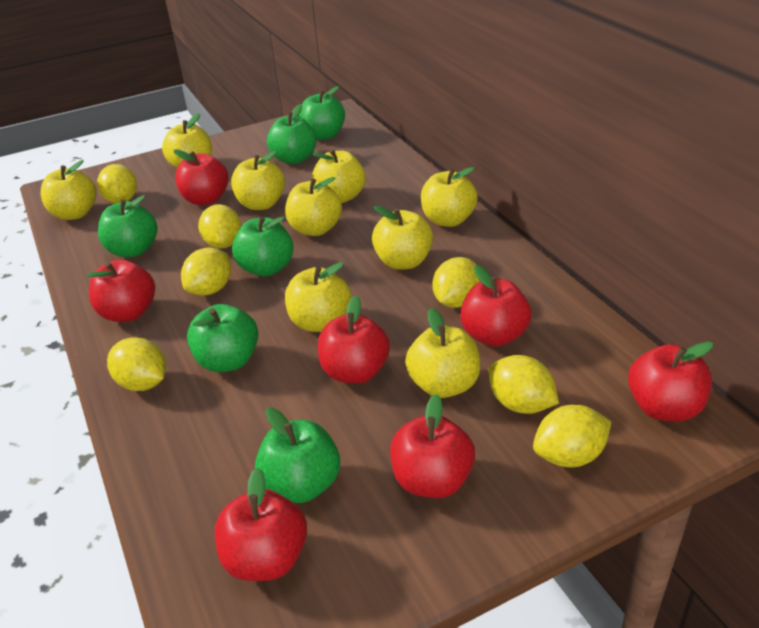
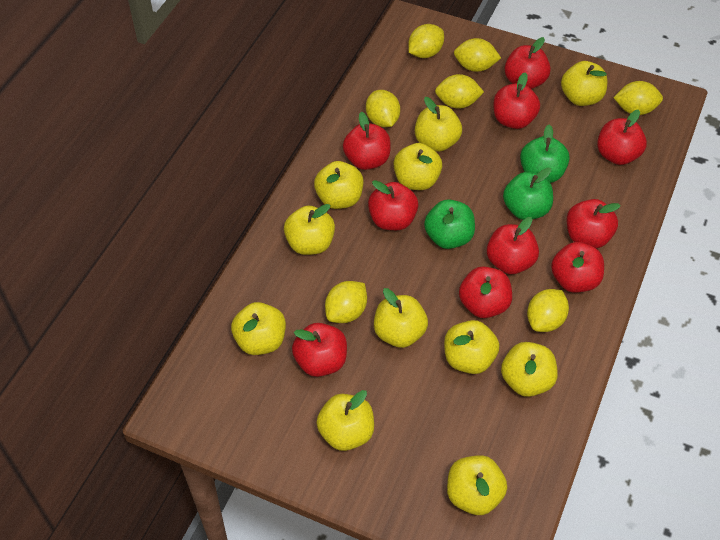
green apple: 6 -> 3
red apple: 7 -> 10
yellow apple: 9 -> 11

